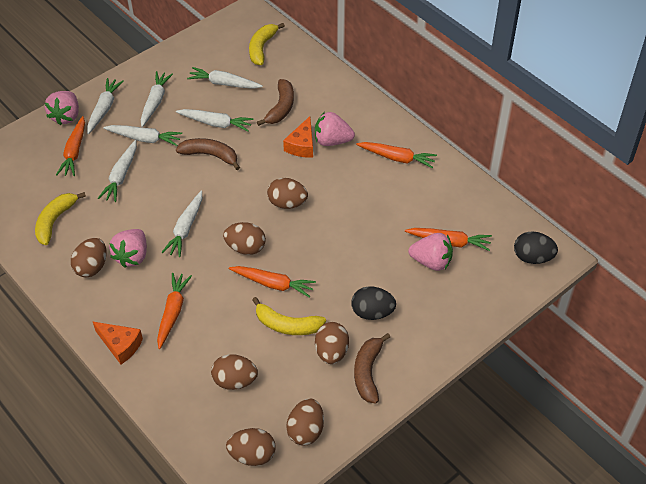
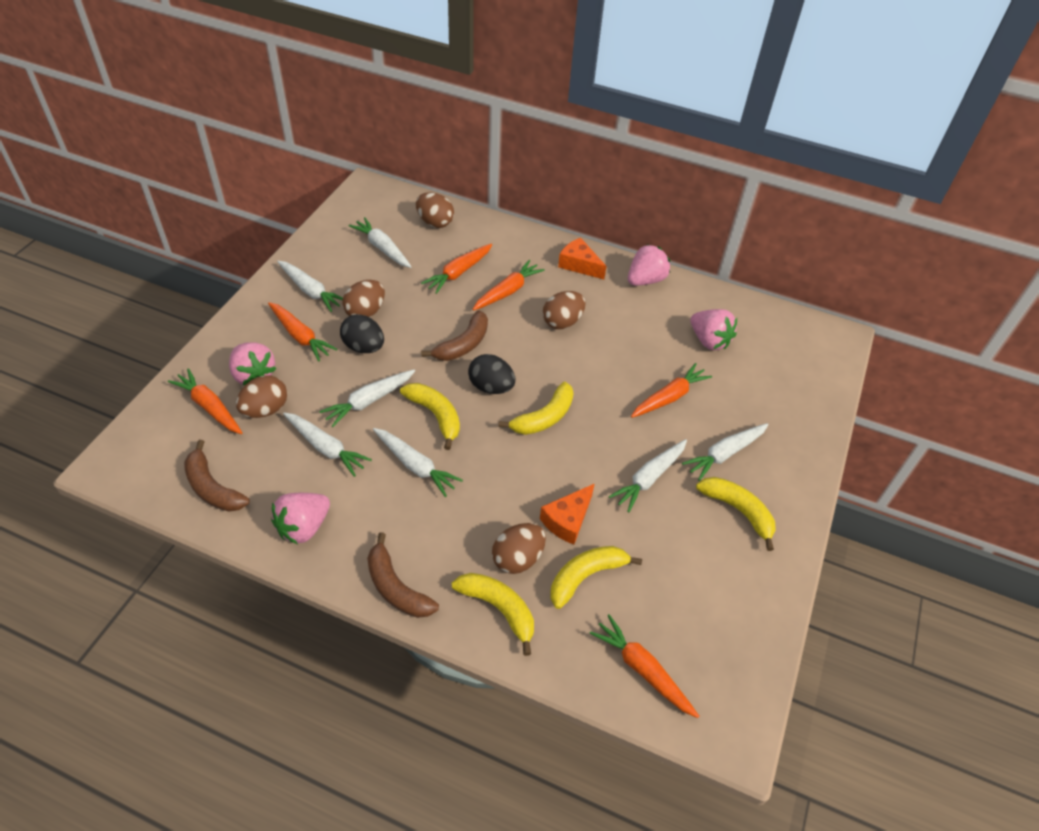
brown egg: 7 -> 5
orange carrot: 5 -> 6
yellow banana: 3 -> 5

